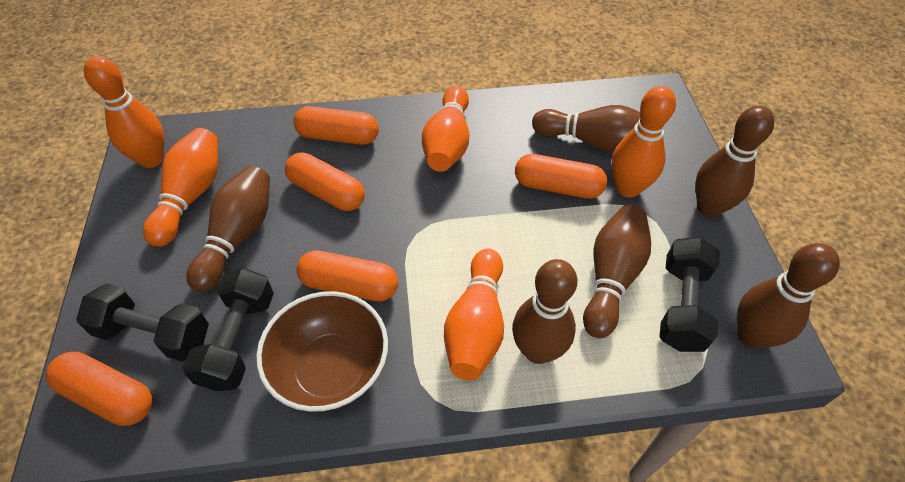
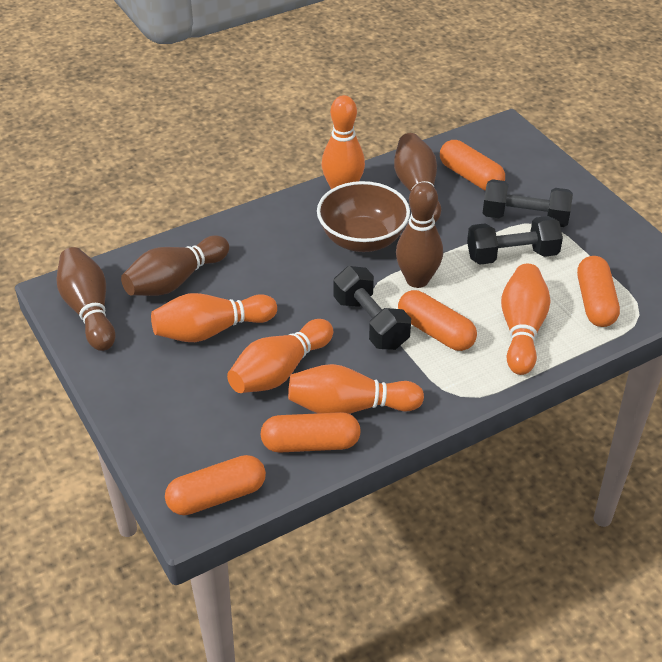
brown bowling pin: 6 -> 4

